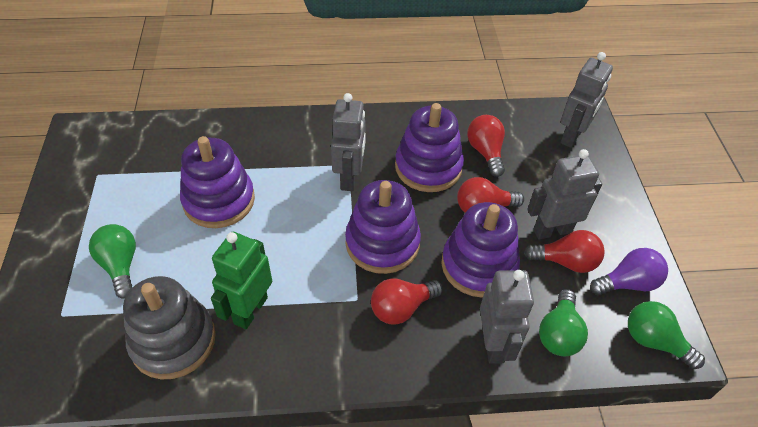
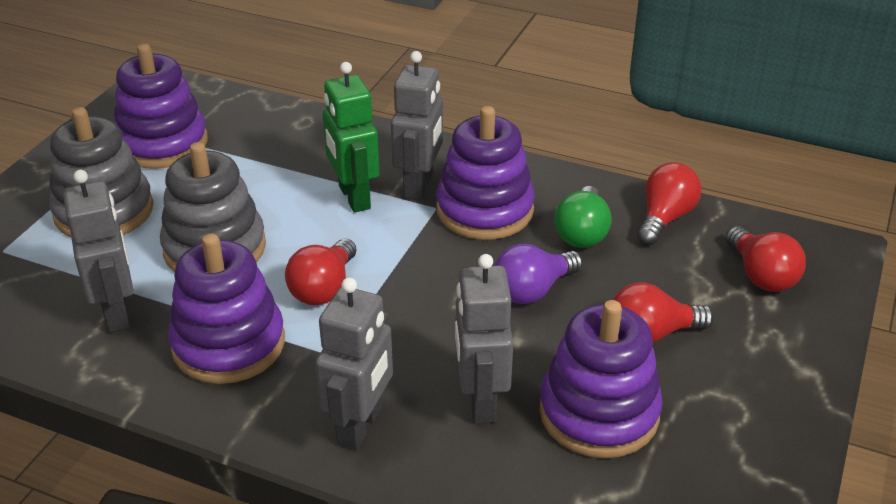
green light bulb: 3 -> 1
grey stacking toy: 1 -> 2

